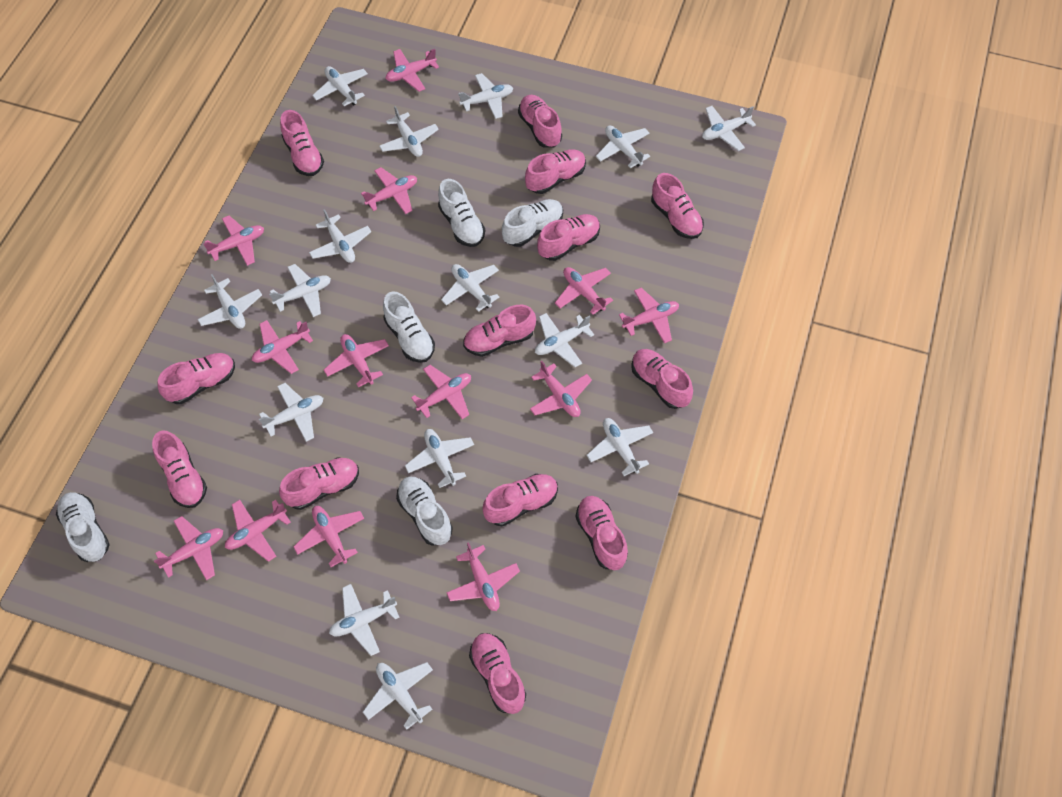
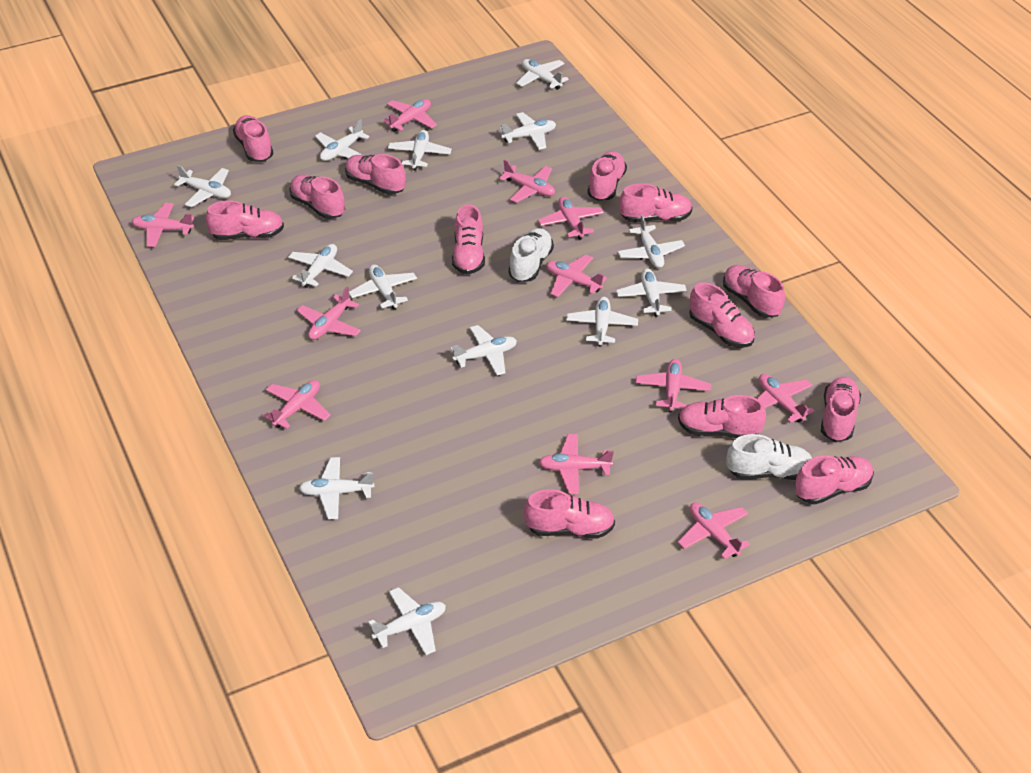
pink plane: 13 -> 11
white plane: 15 -> 13
white shoe: 5 -> 2

